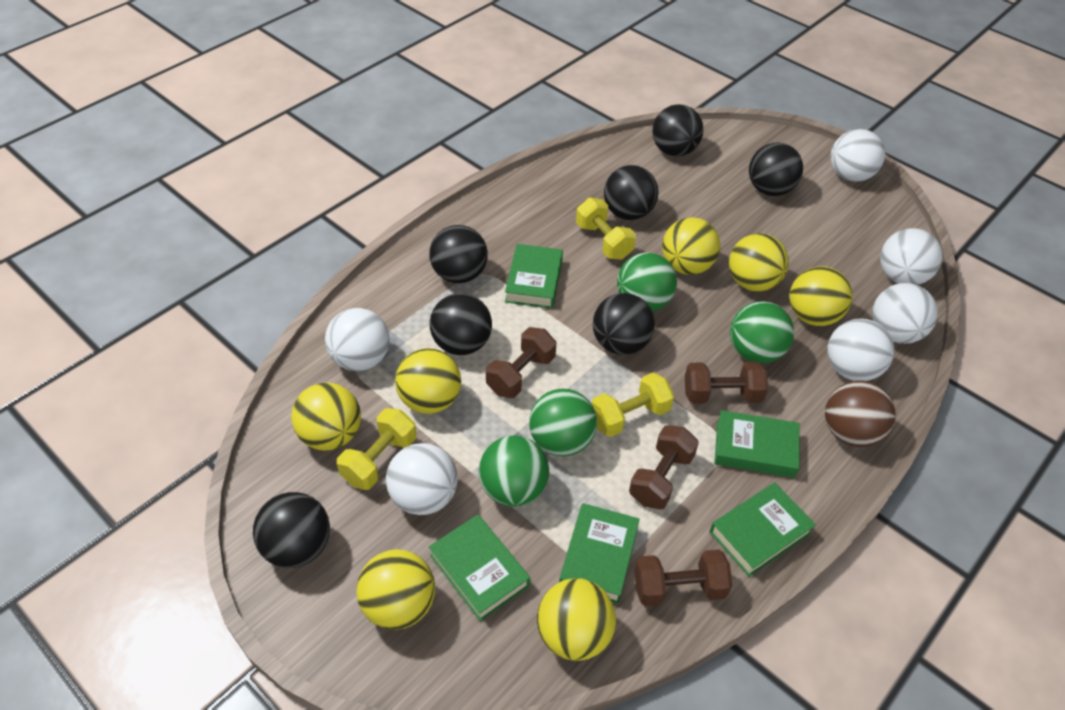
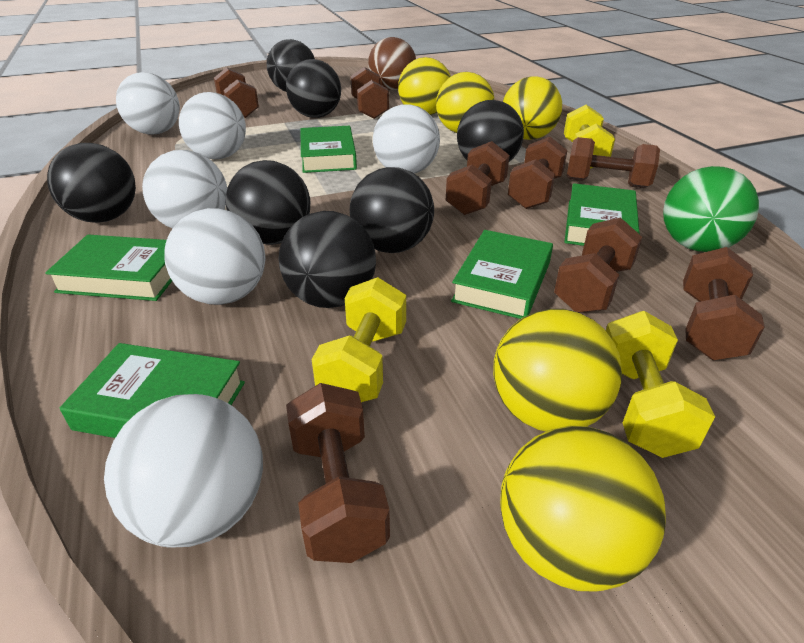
brown dumbbell: 4 -> 8
green ball: 4 -> 1
yellow ball: 7 -> 5

